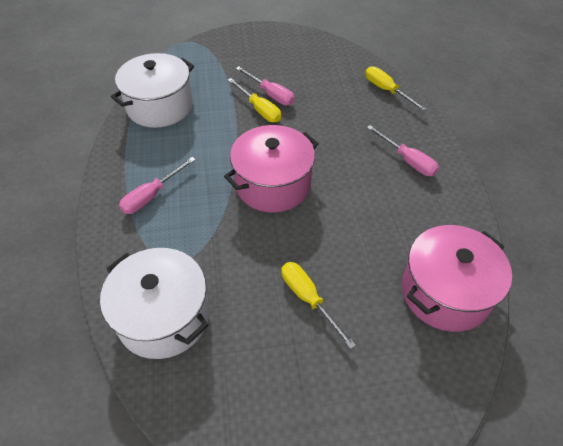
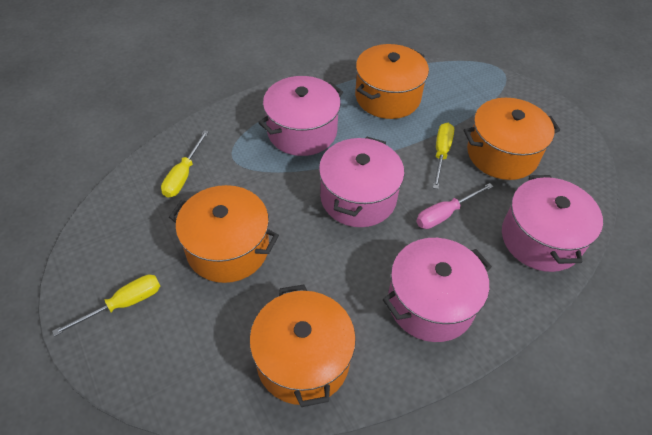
orange pot: 0 -> 4
pink pot: 2 -> 4
pink screwdriver: 3 -> 1
white pot: 2 -> 0

